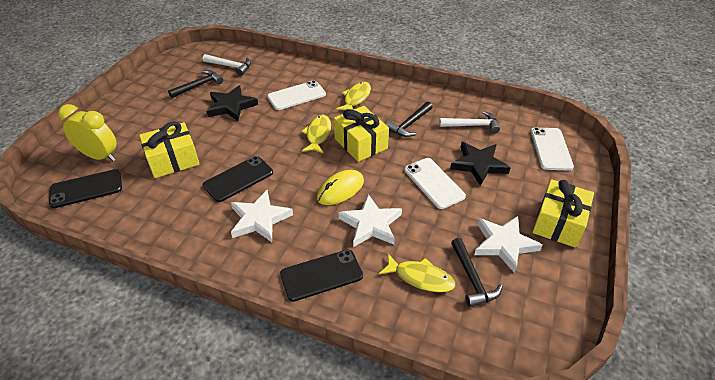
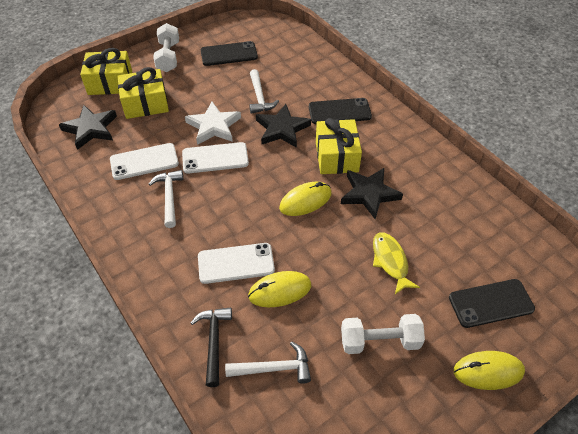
black hammer: 3 -> 1
black star: 2 -> 3
white dumbbell: 0 -> 2
white hammer: 2 -> 3
white star: 3 -> 1
yellow clock: 1 -> 0
yellow fish: 3 -> 1
yellow mouse: 1 -> 3

